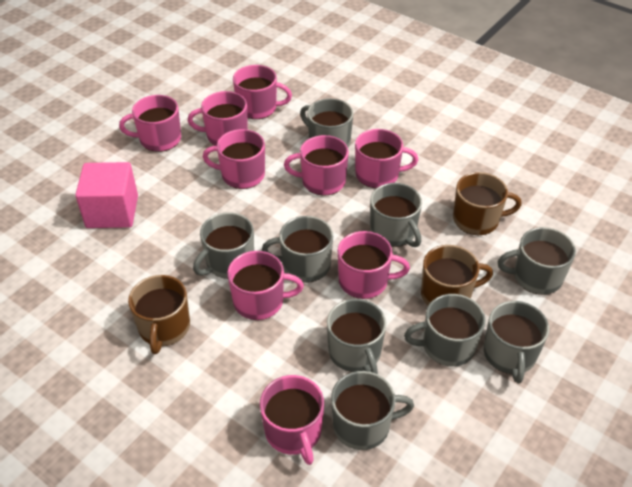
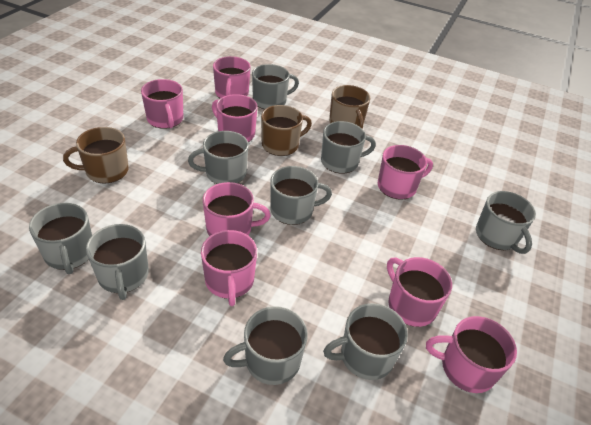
pink cube: 1 -> 0
pink mug: 9 -> 8

